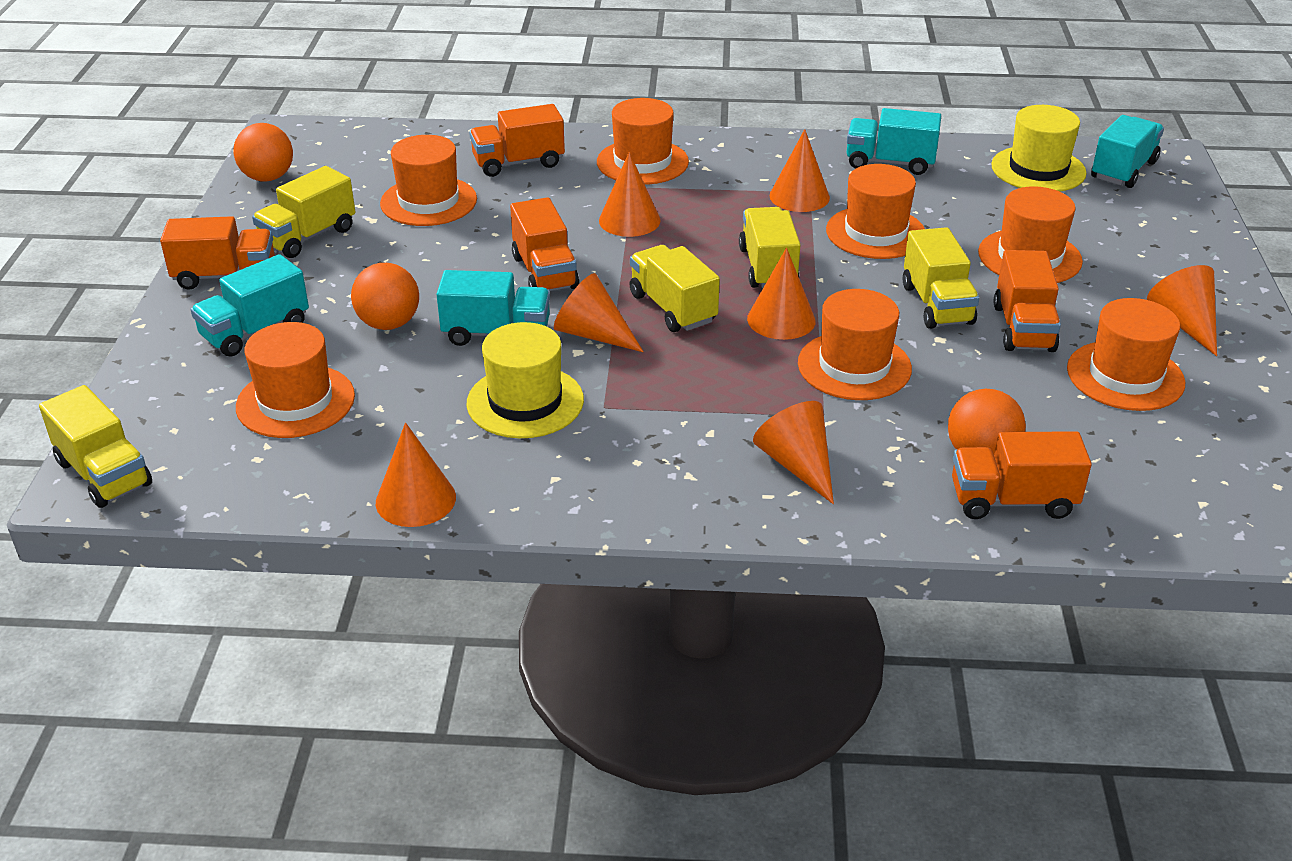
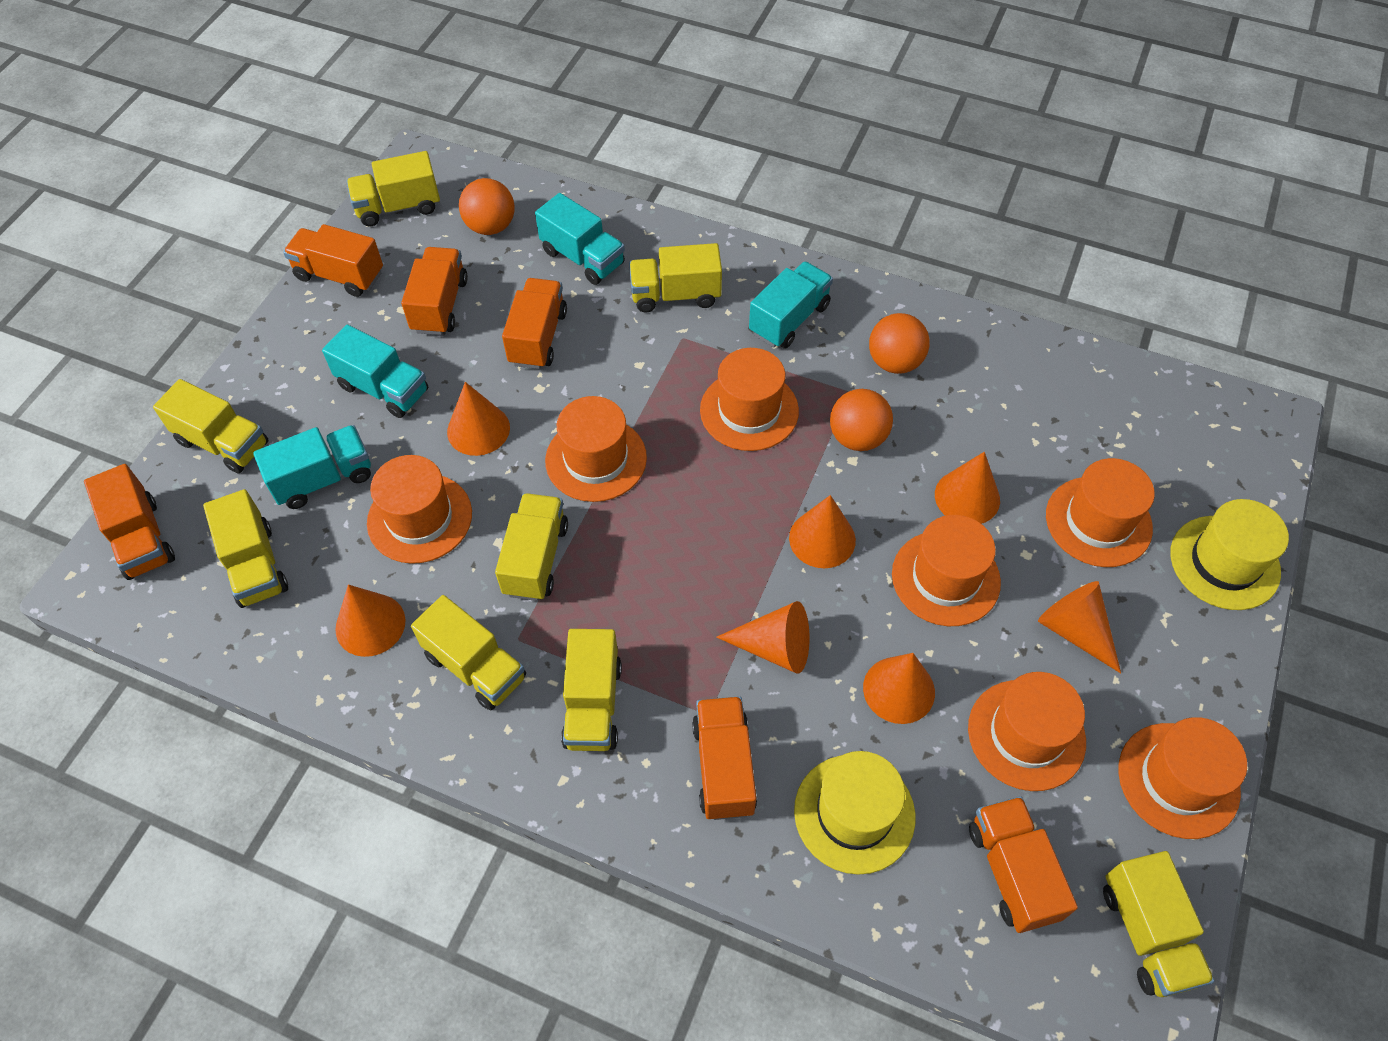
orange truck: 5 -> 6
yellow truck: 5 -> 8

